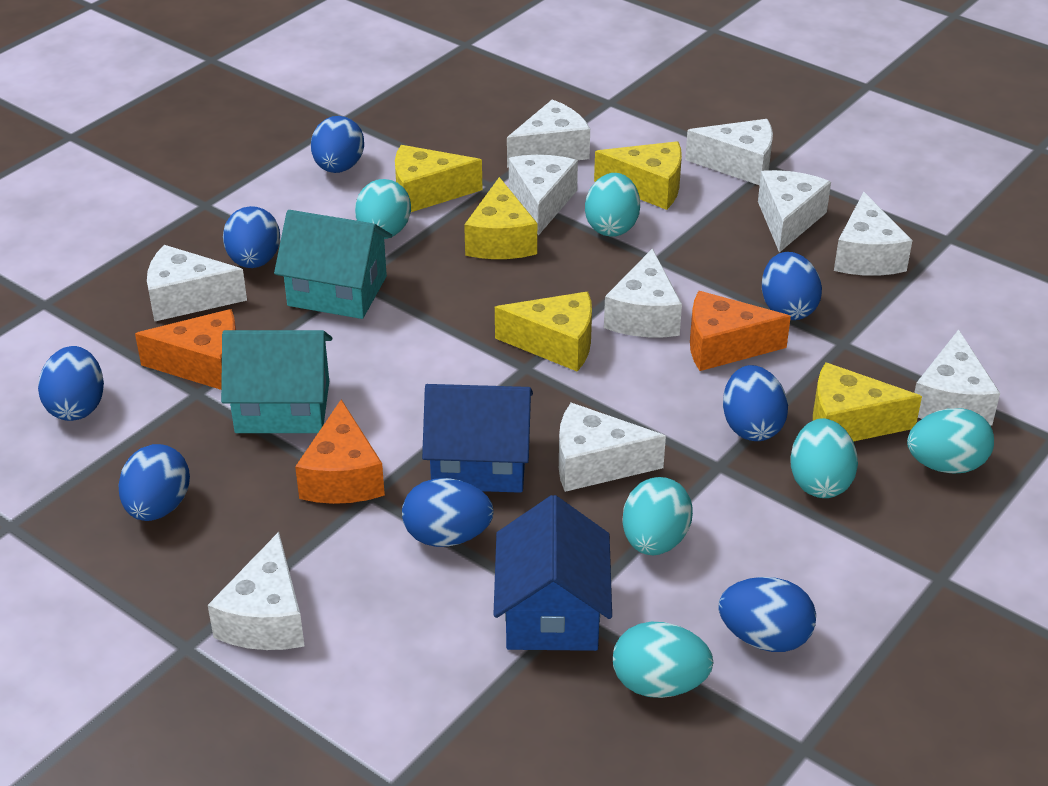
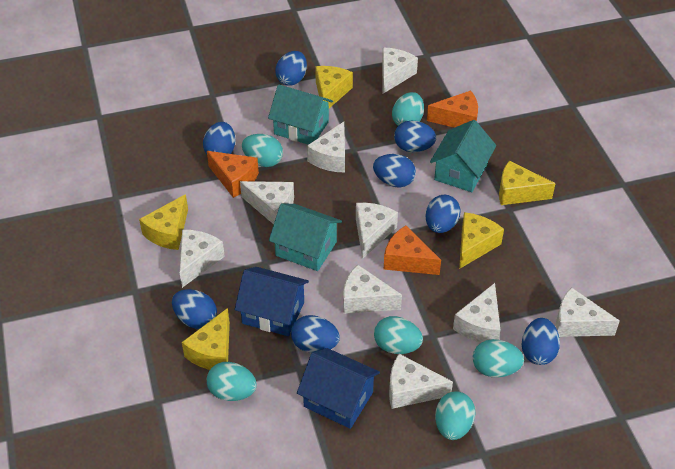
turquoise house: 2 -> 3
white cheese: 10 -> 9

